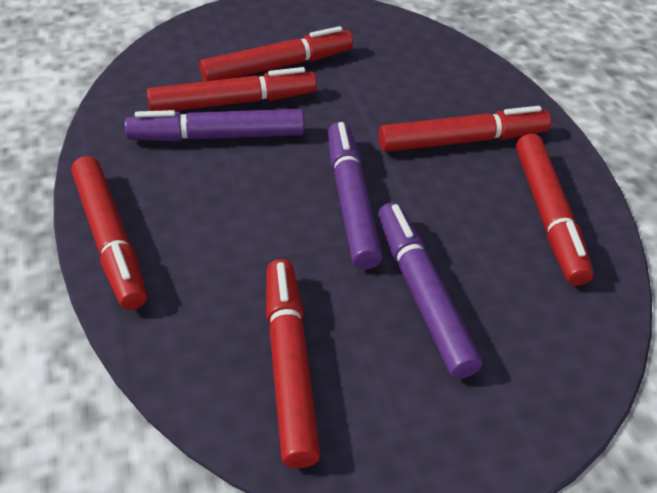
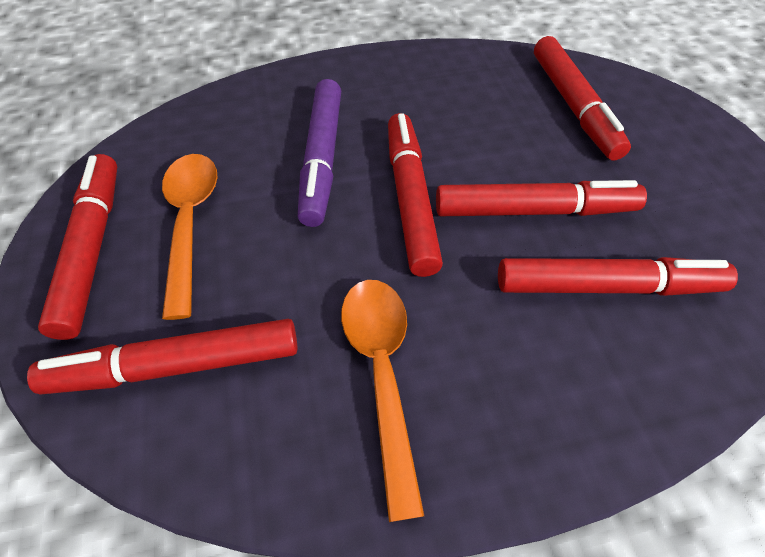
orange spoon: 0 -> 2
purple marker: 3 -> 1

